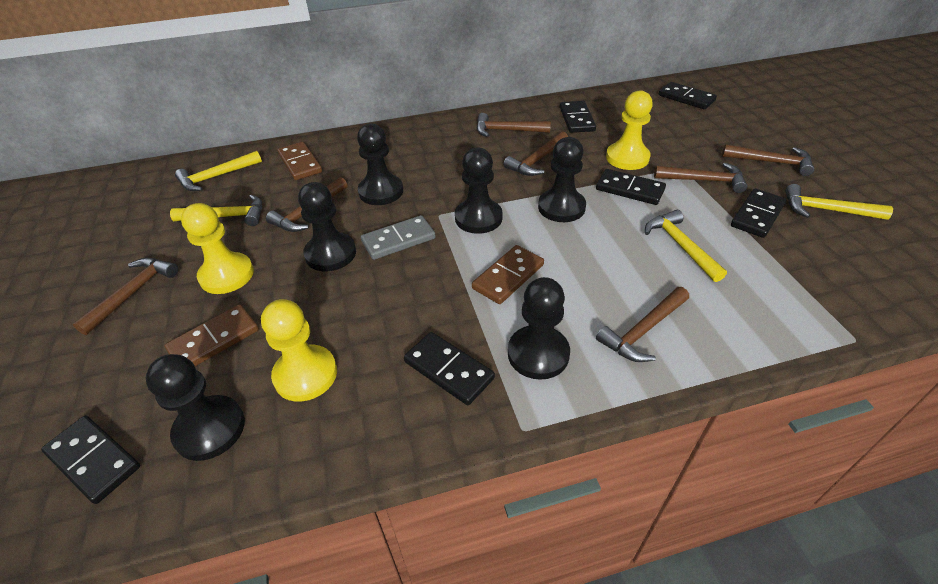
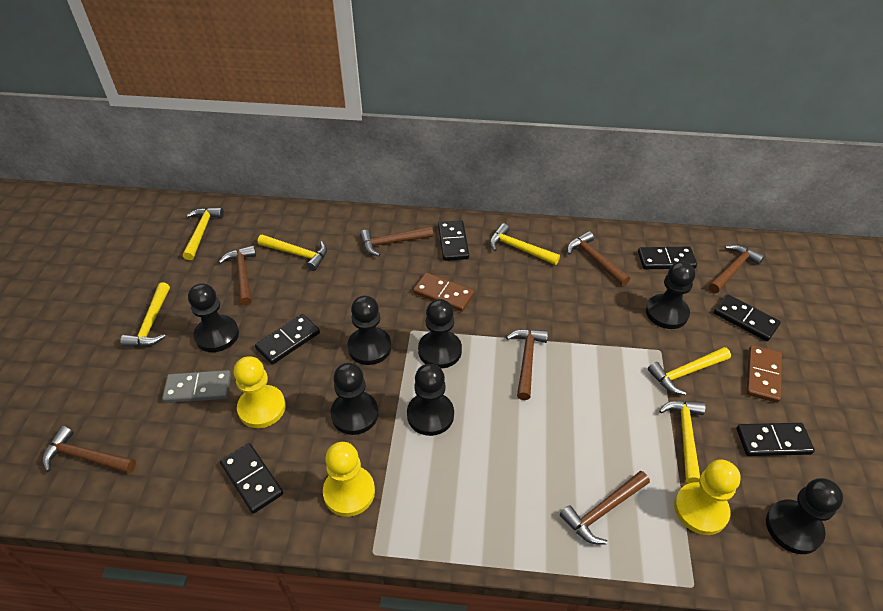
black pawn: 6 -> 7
brown domino: 3 -> 2
yellow hammer: 4 -> 6

